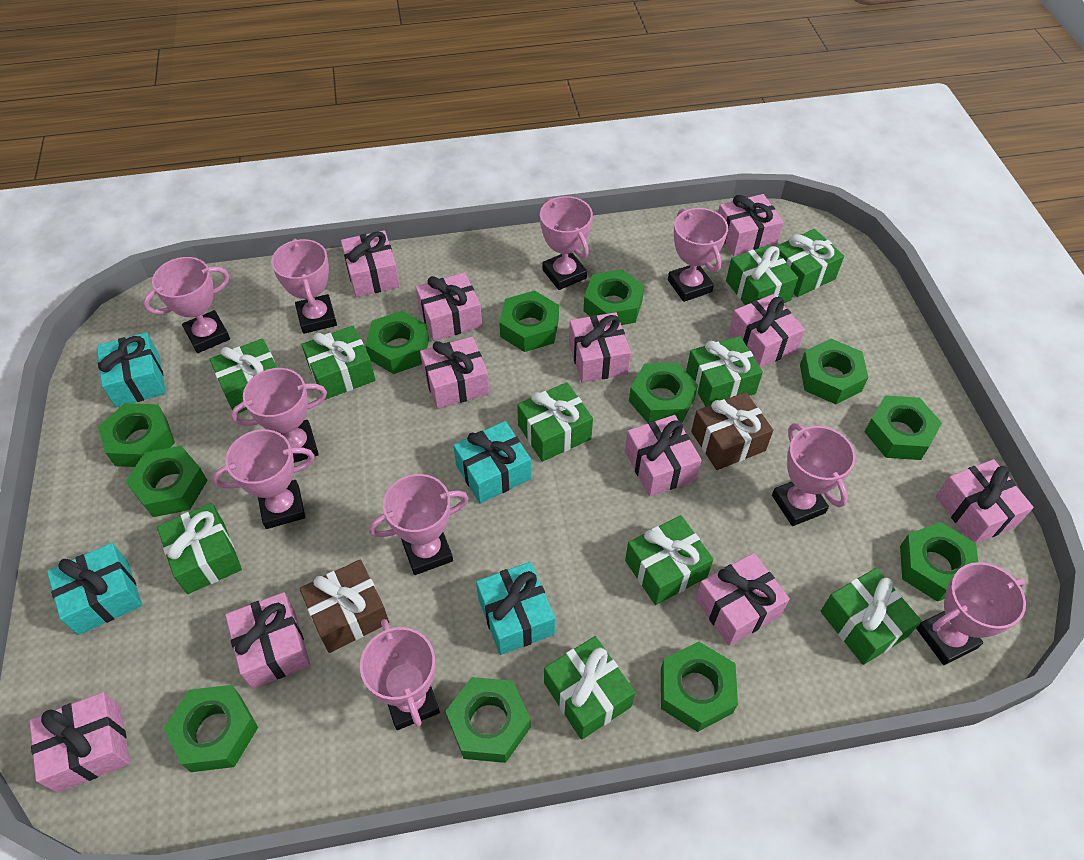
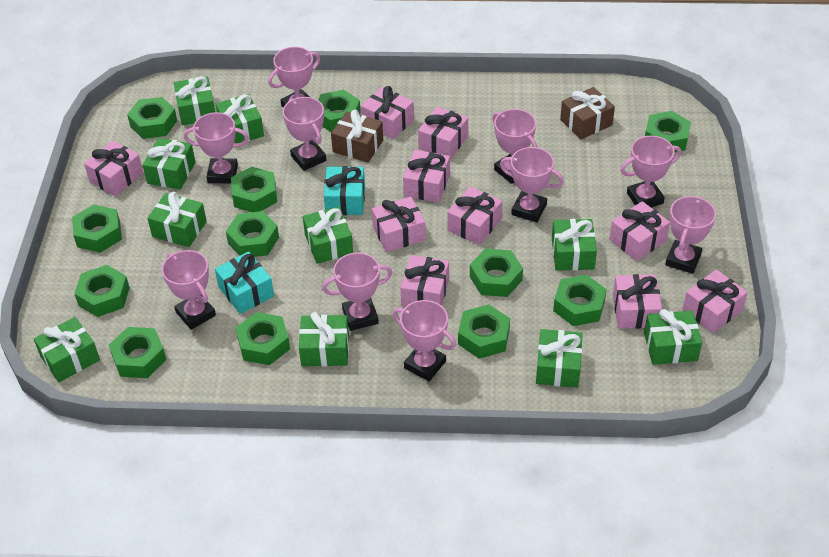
pink gift: 11 -> 10
turquoise gift: 4 -> 2

